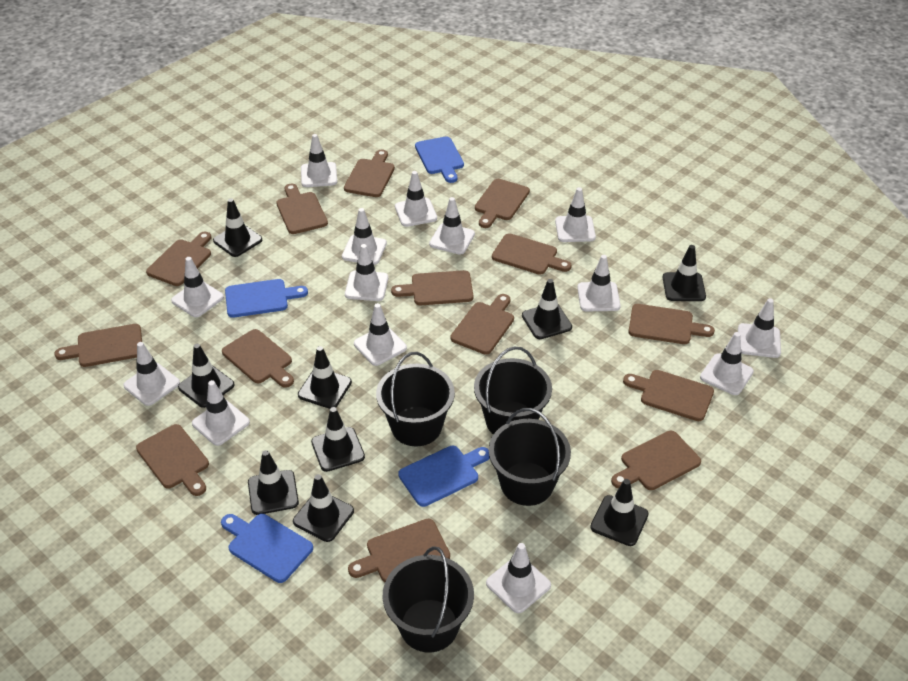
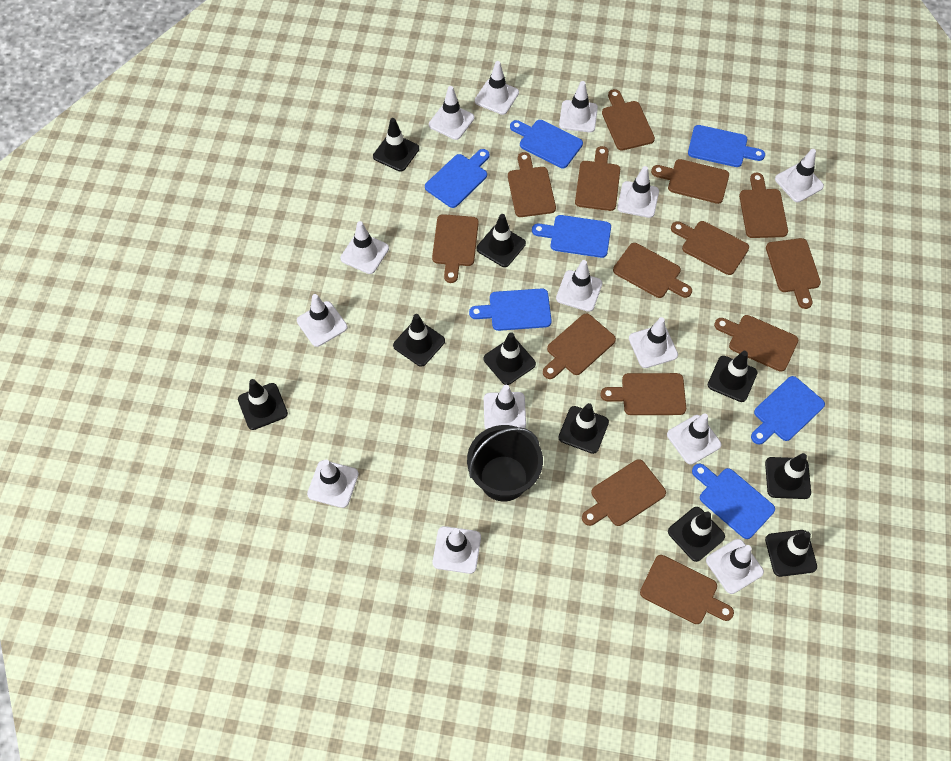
black bucket: 4 -> 1
black traffic cone: 9 -> 10
blue cutting board: 4 -> 7

